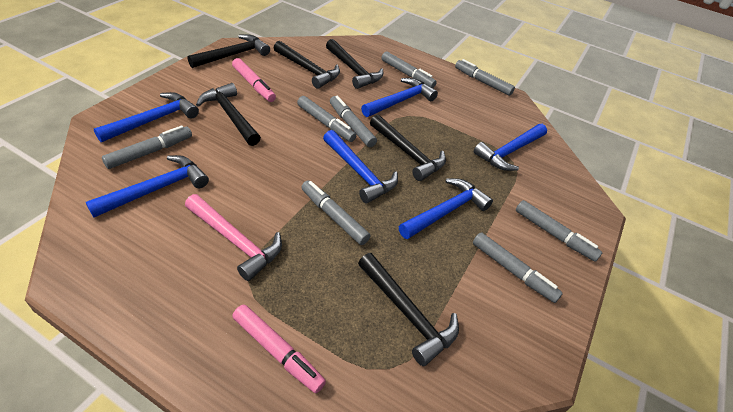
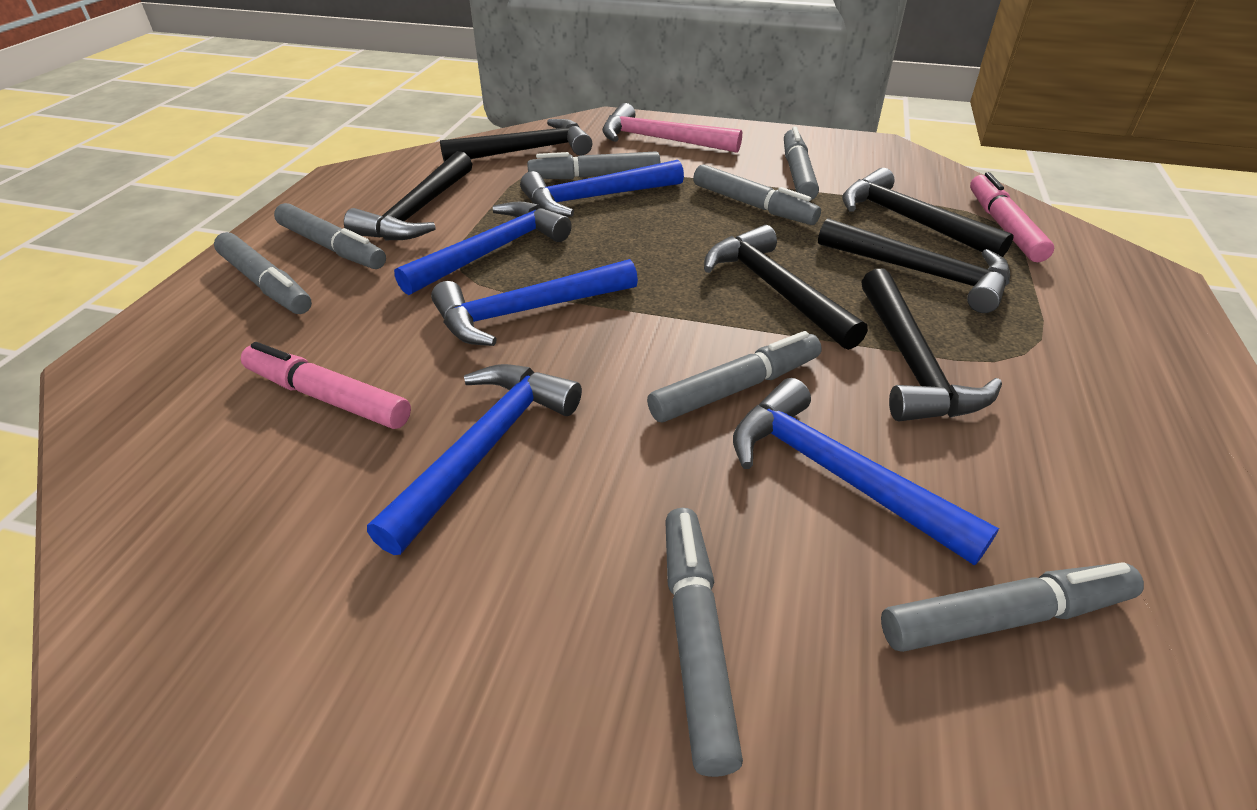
blue hammer: 6 -> 5

